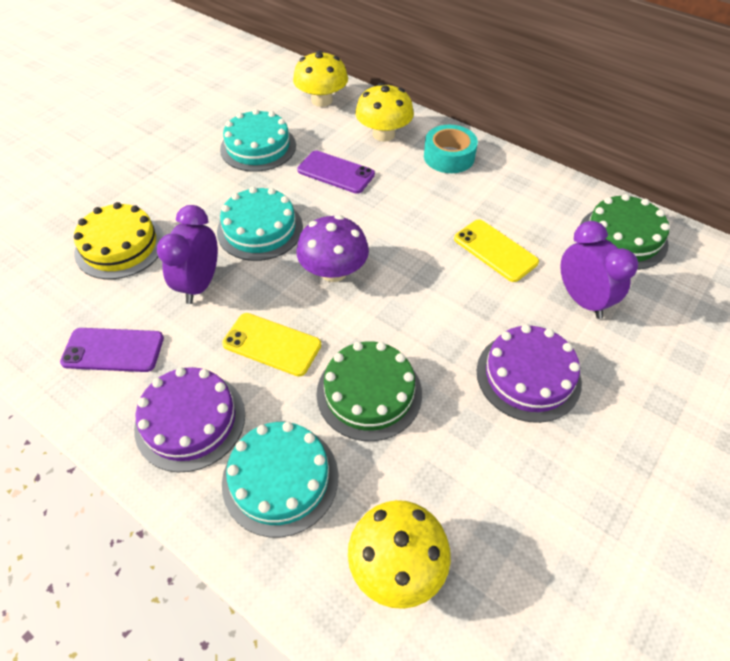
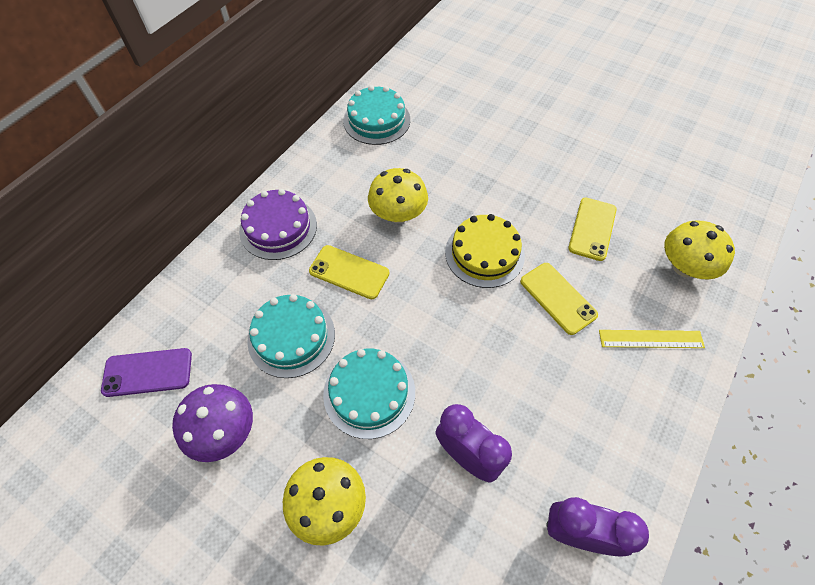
green cake: 2 -> 0
purple cake: 2 -> 1
purple phone: 2 -> 1
turquoise tape: 1 -> 0
yellow phone: 2 -> 3
yellow ruler: 0 -> 1

